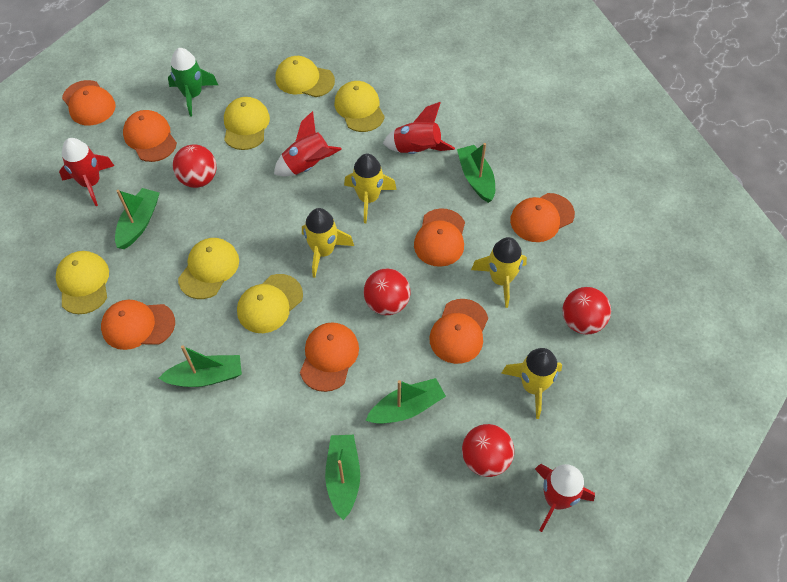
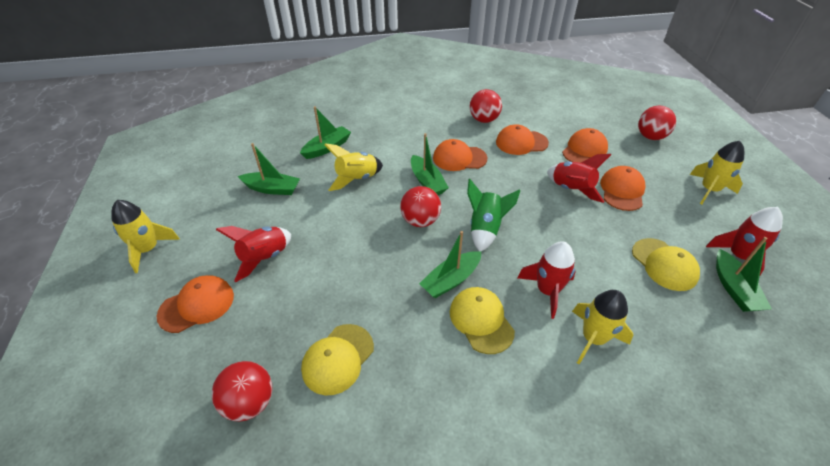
orange cap: 7 -> 5
yellow cap: 6 -> 3

